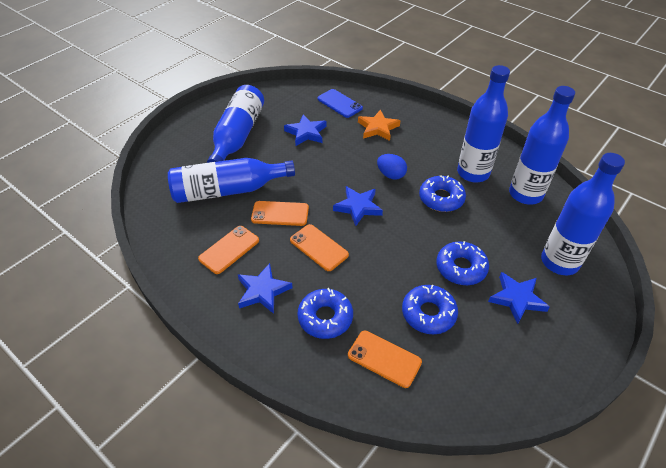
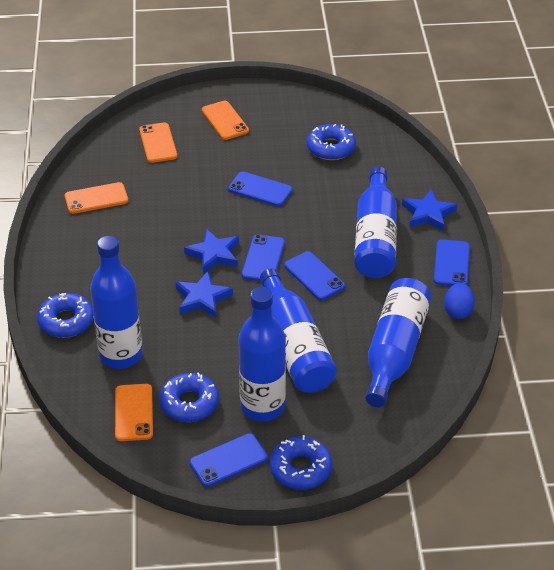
blue phone: 1 -> 5
blue star: 4 -> 3
orange star: 1 -> 0

